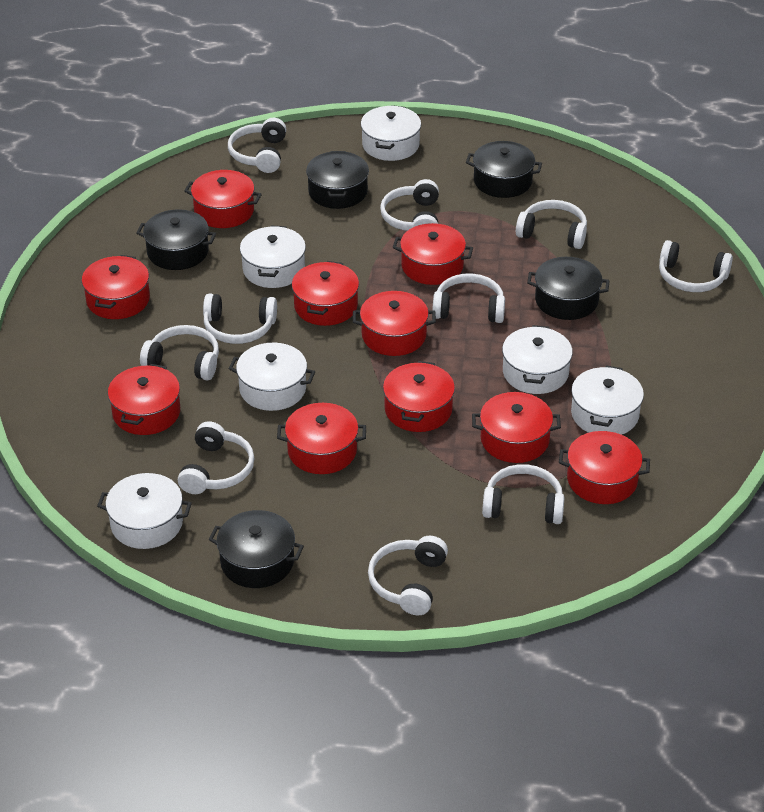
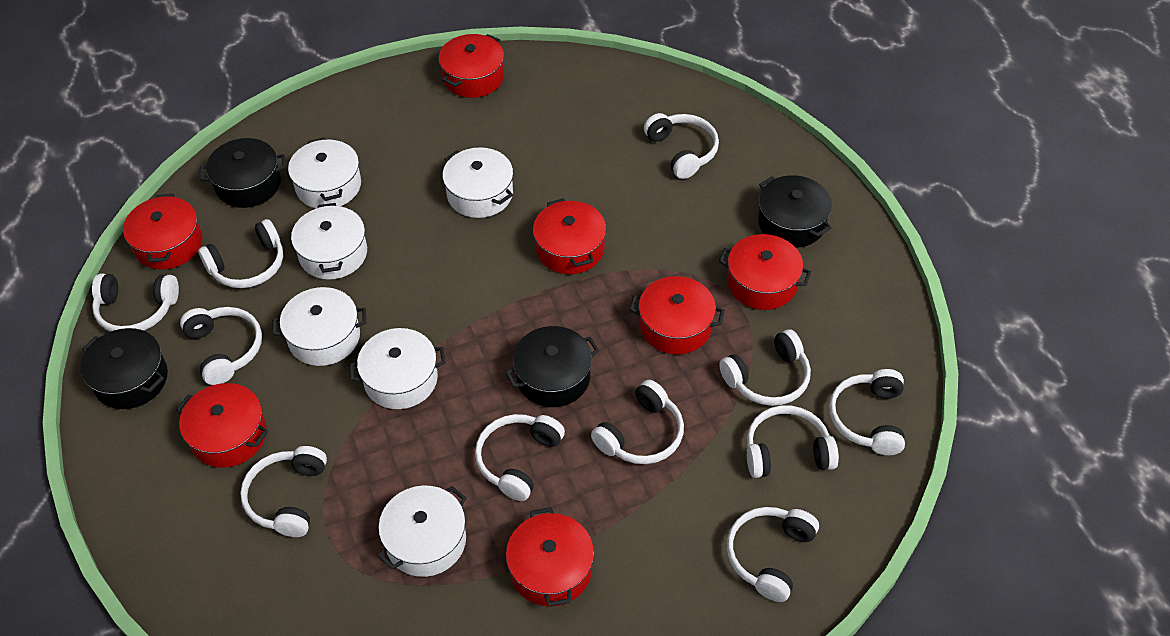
black pot: 5 -> 4
red pot: 10 -> 7
white headphones: 10 -> 11

